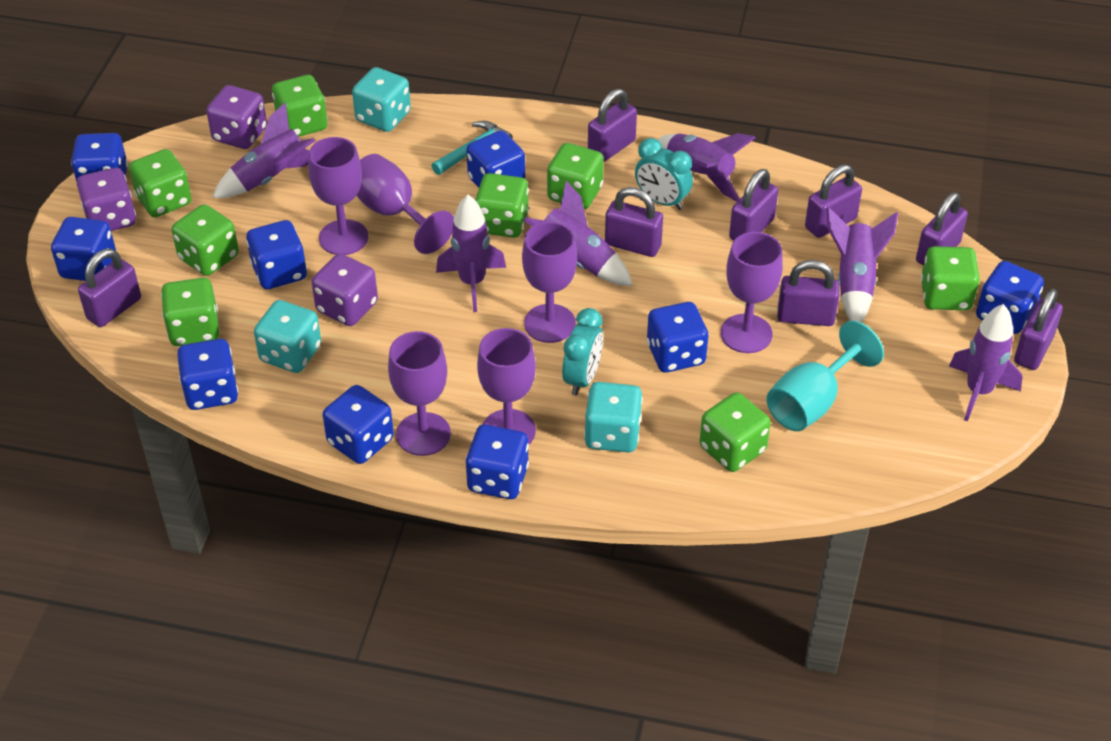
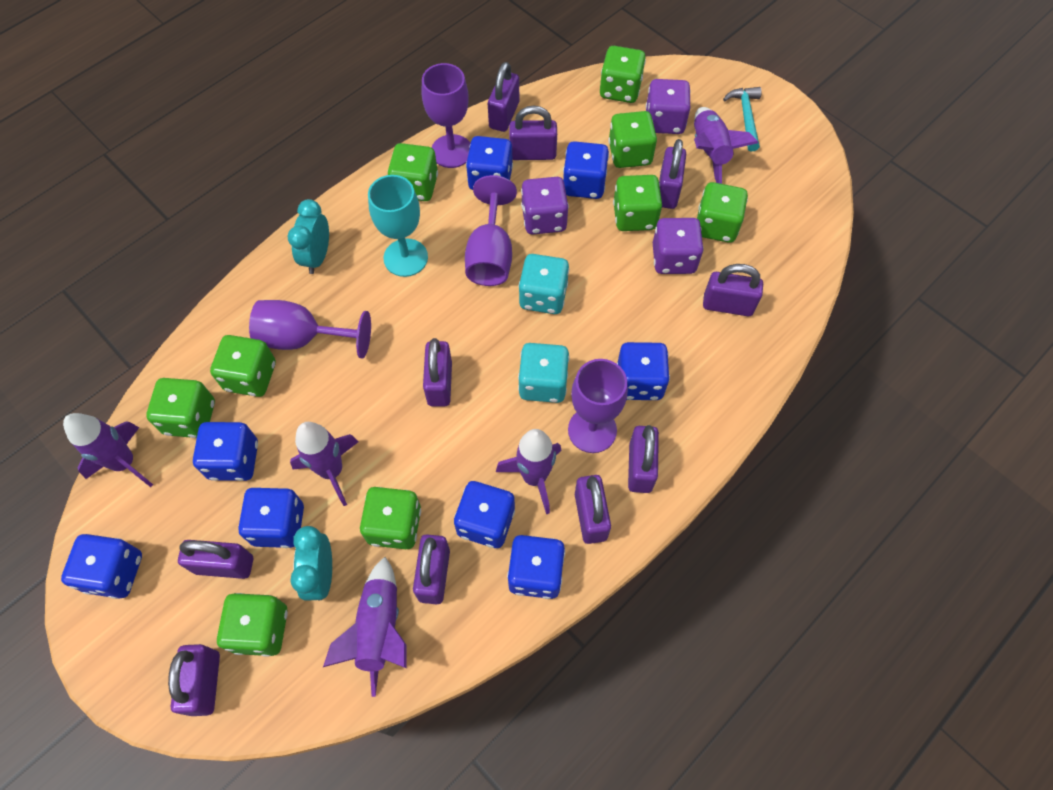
blue dice: 9 -> 8
green dice: 8 -> 9
purple goblet: 6 -> 4
purple padlock: 8 -> 10
purple rocket: 6 -> 5
turquoise dice: 3 -> 2

